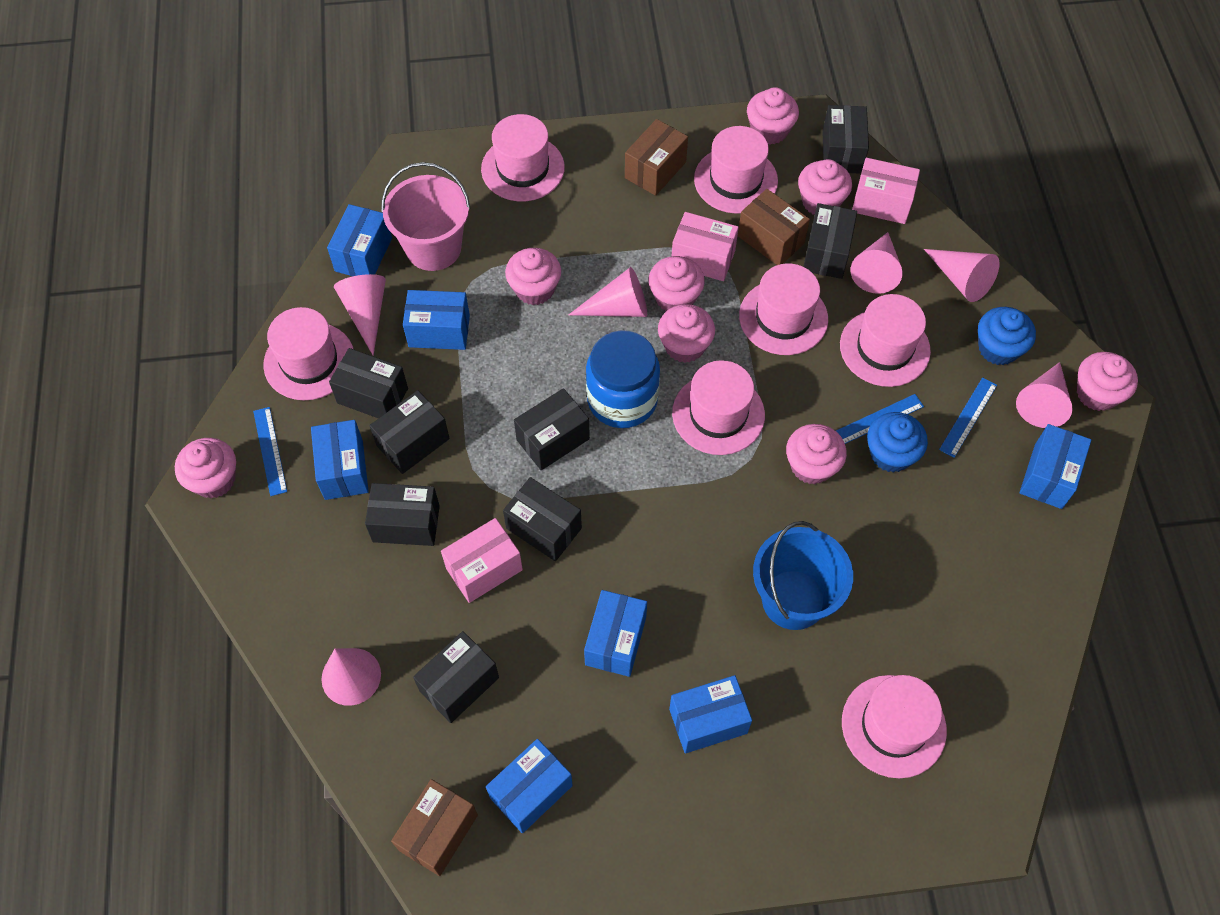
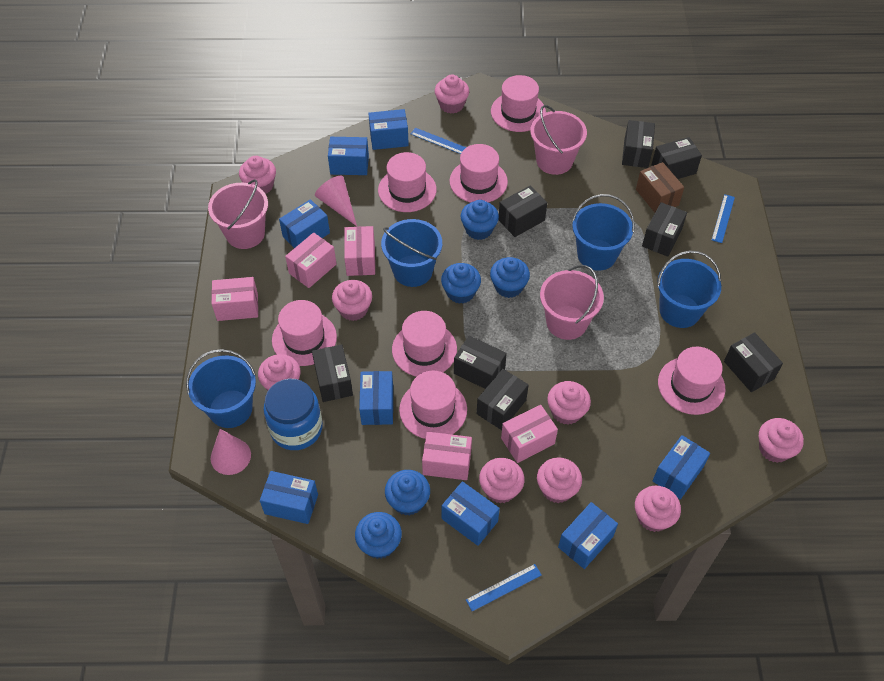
blue box: 7 -> 8
blue bucket: 1 -> 4
blue cupcake: 2 -> 5
brown box: 3 -> 1
pink box: 3 -> 5
pink bucket: 1 -> 3
pink cone: 6 -> 2
pink cupcake: 8 -> 9

